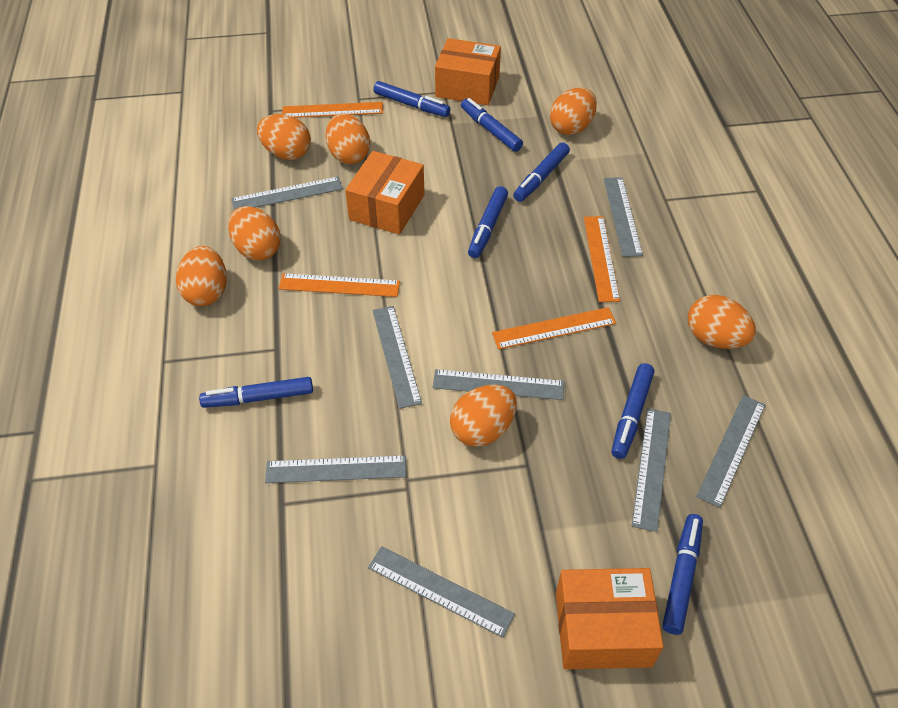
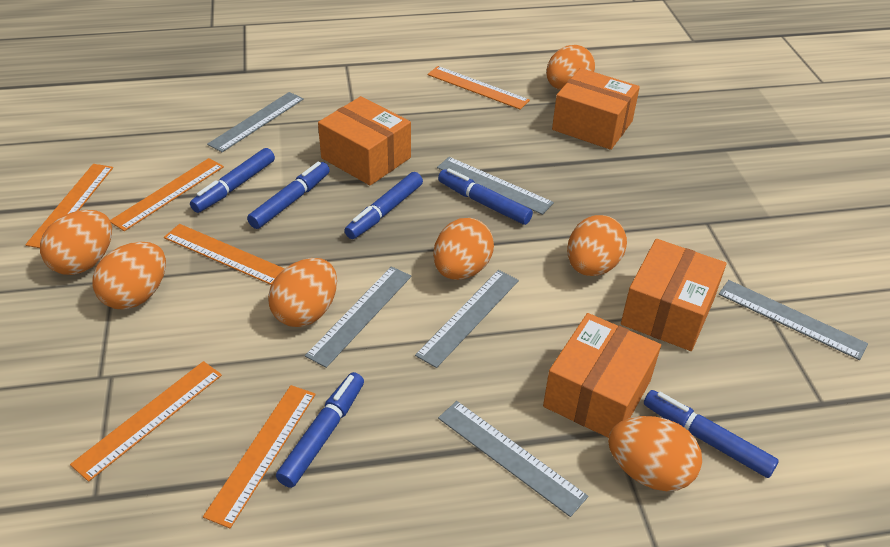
blue marker: 7 -> 6
grey ruler: 8 -> 6
orange box: 3 -> 4
orange ruler: 4 -> 6

